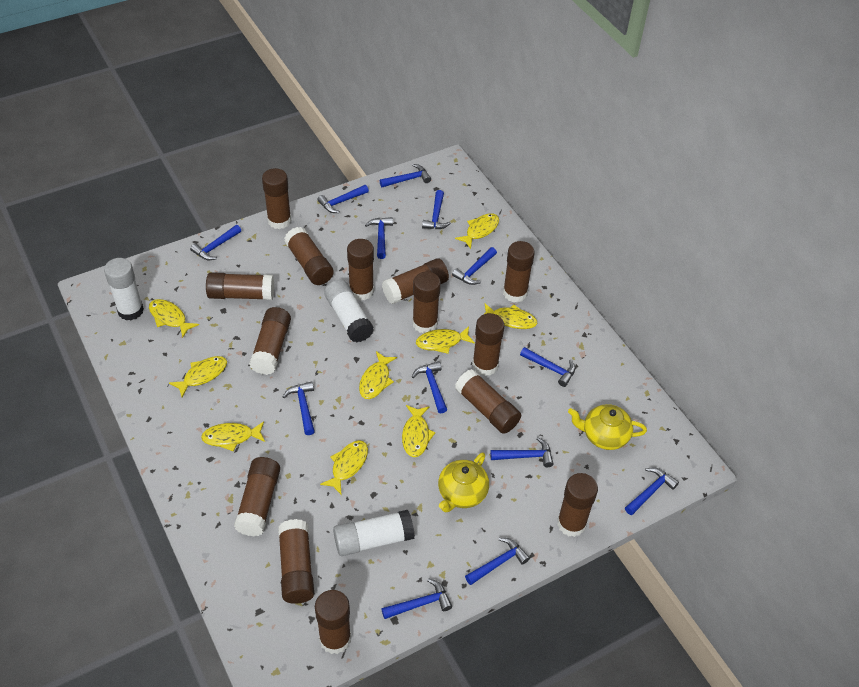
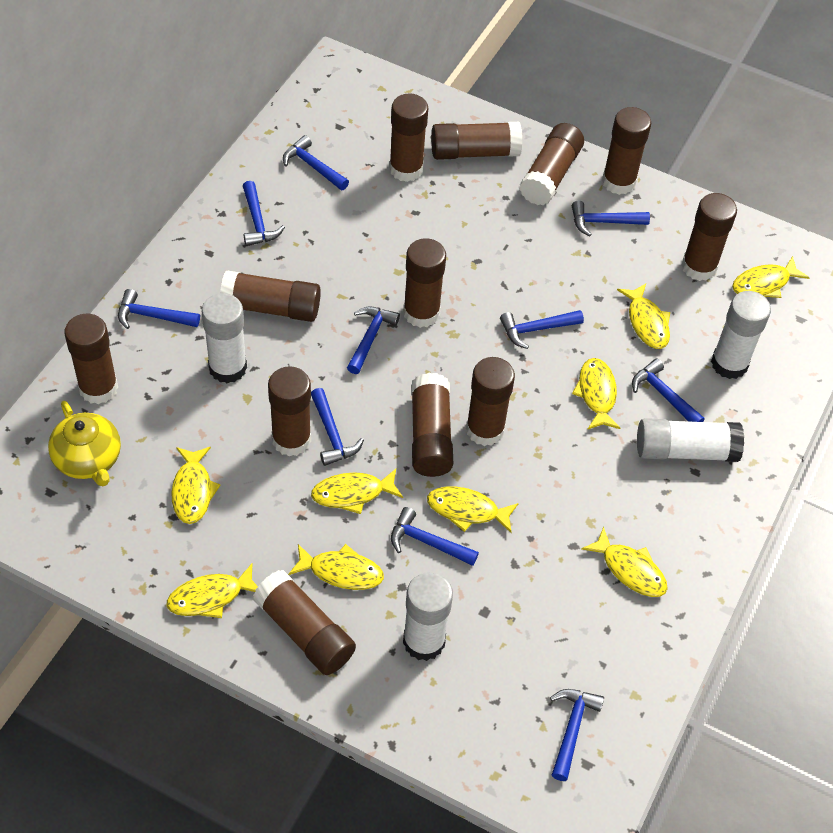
blue hammer: 13 -> 10
brown glue stick: 14 -> 12
white glue stick: 3 -> 4
yellow teapot: 2 -> 1

